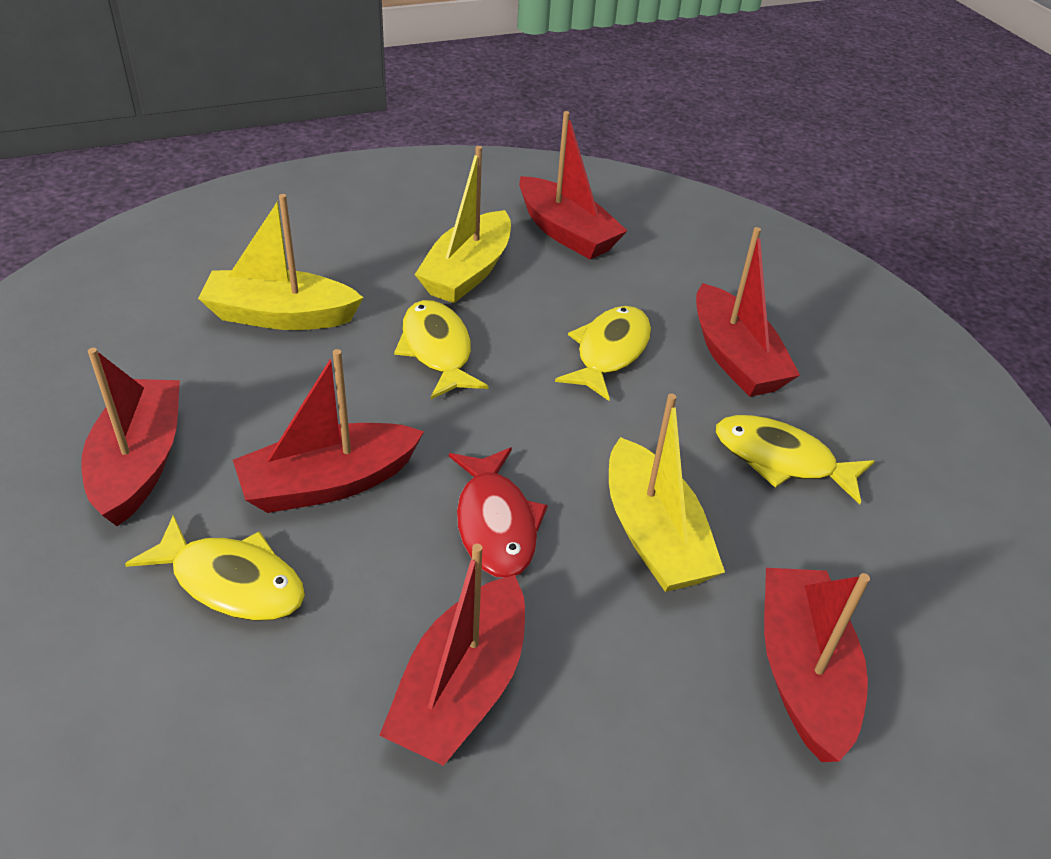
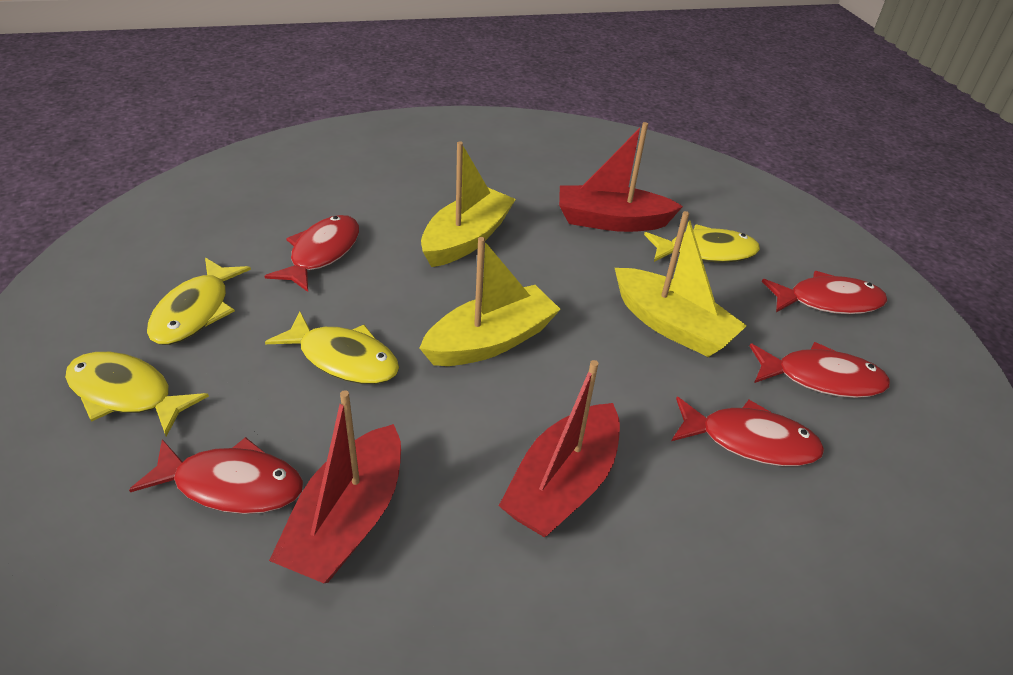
red boat: 6 -> 3
red fish: 1 -> 5

